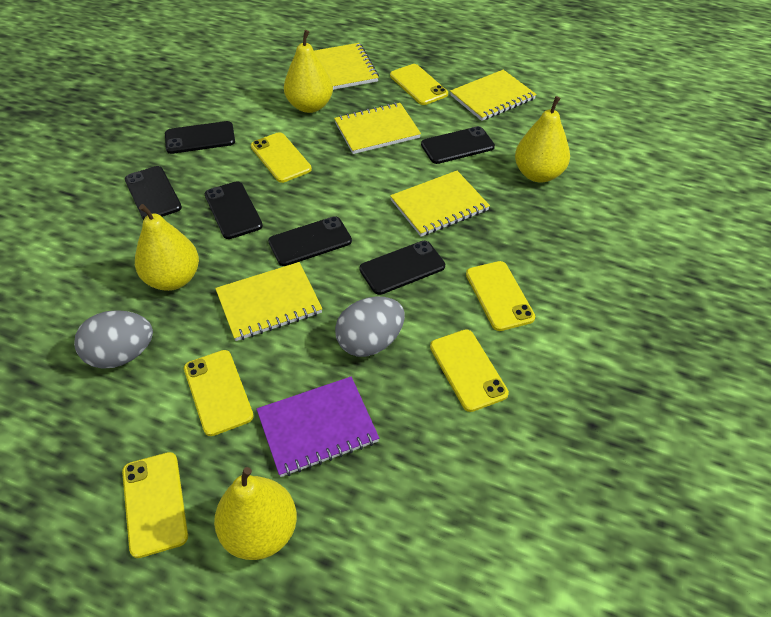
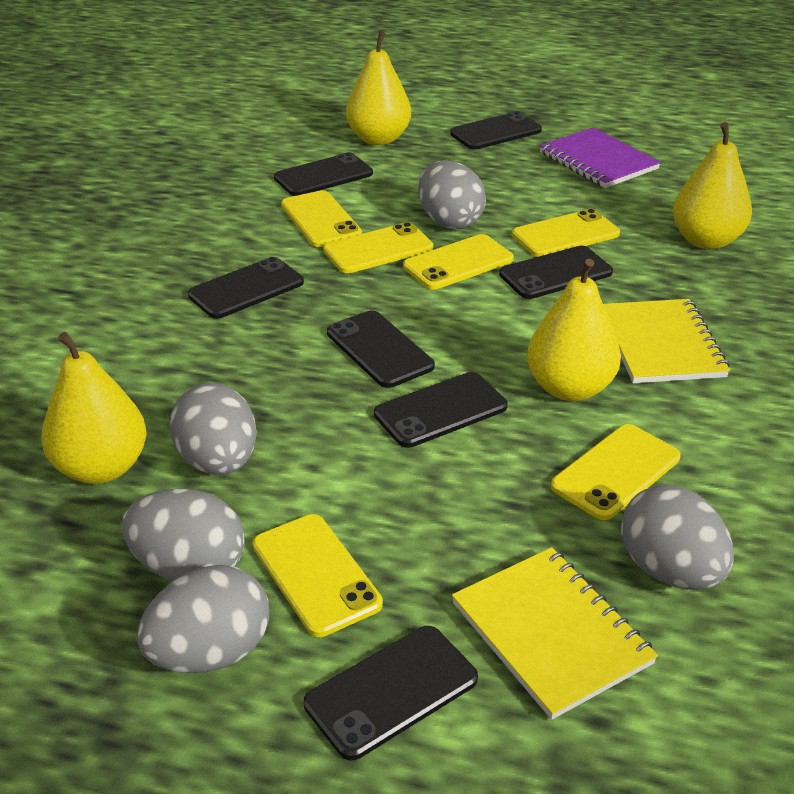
black phone: 6 -> 7
grey egg: 2 -> 5
yellow notebook: 5 -> 2

